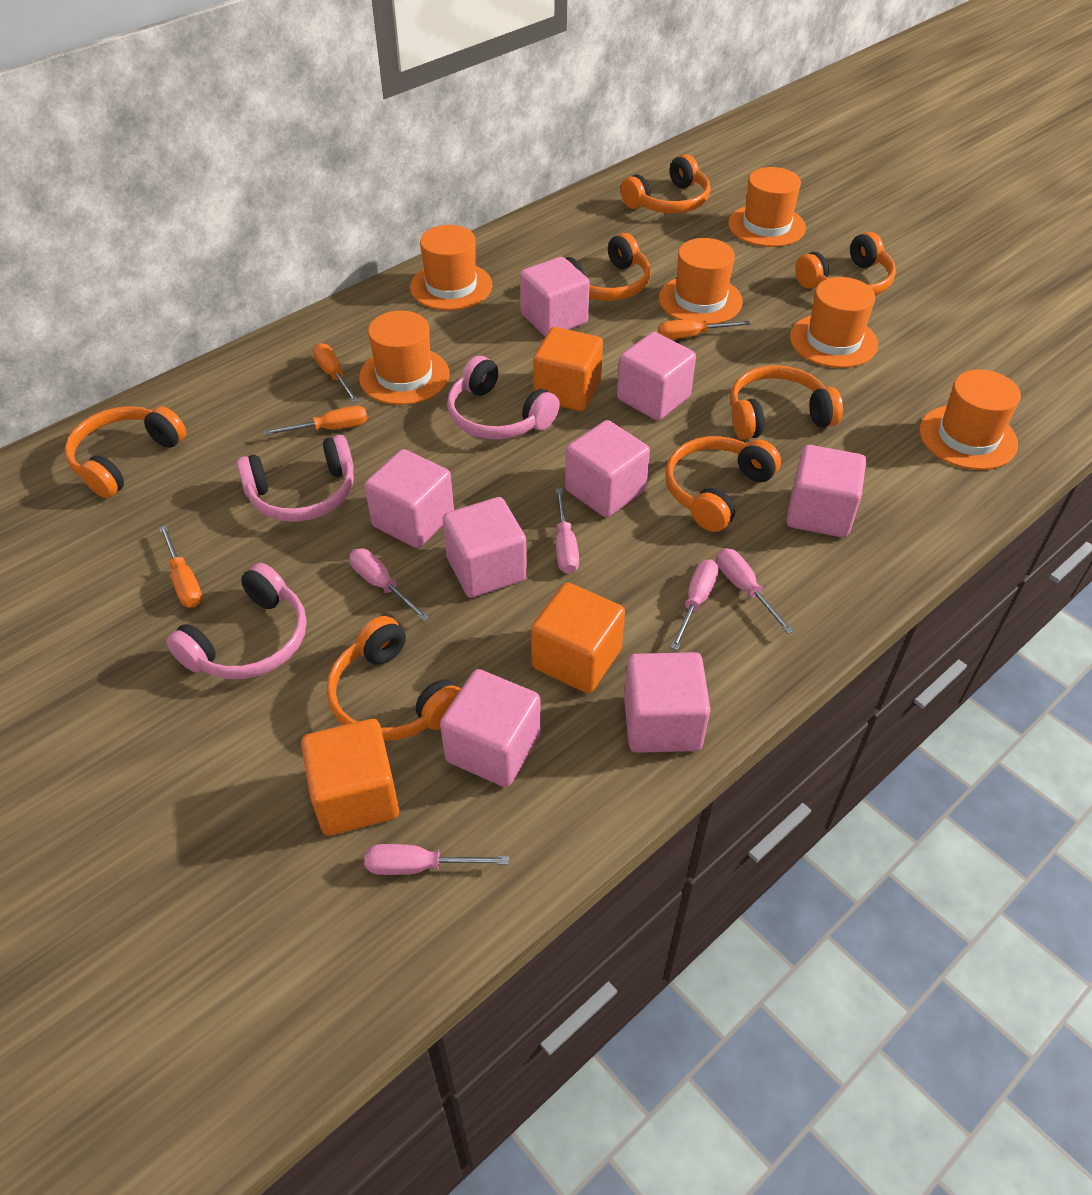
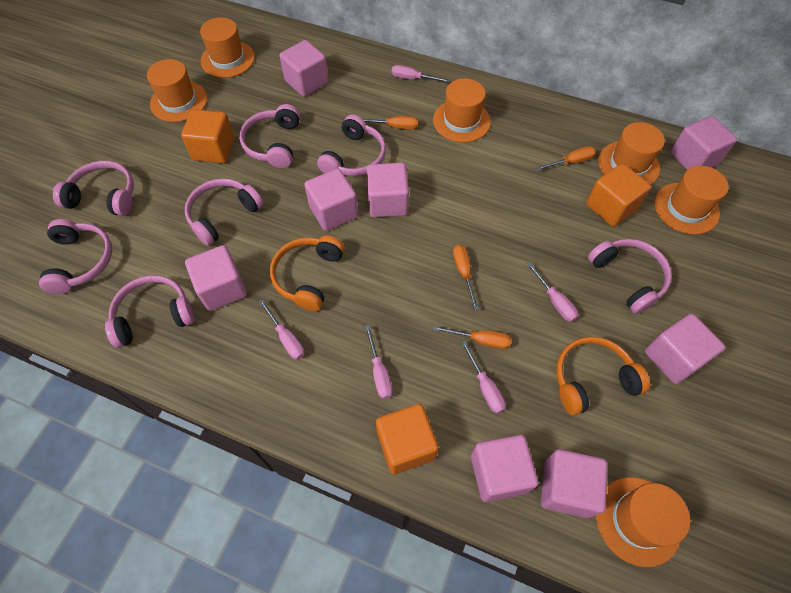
orange headphones: 7 -> 2
pink headphones: 3 -> 7

